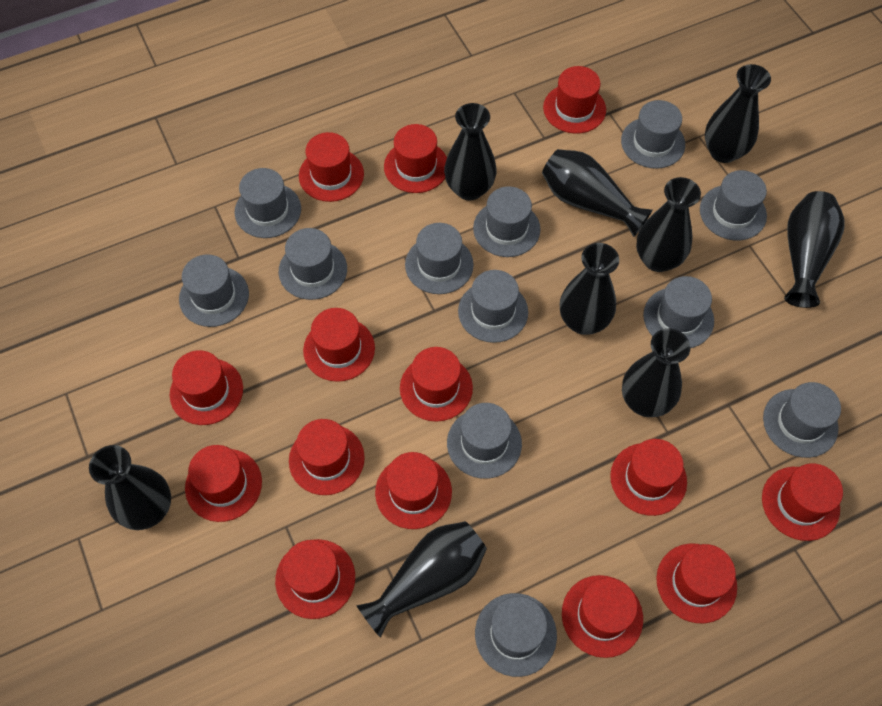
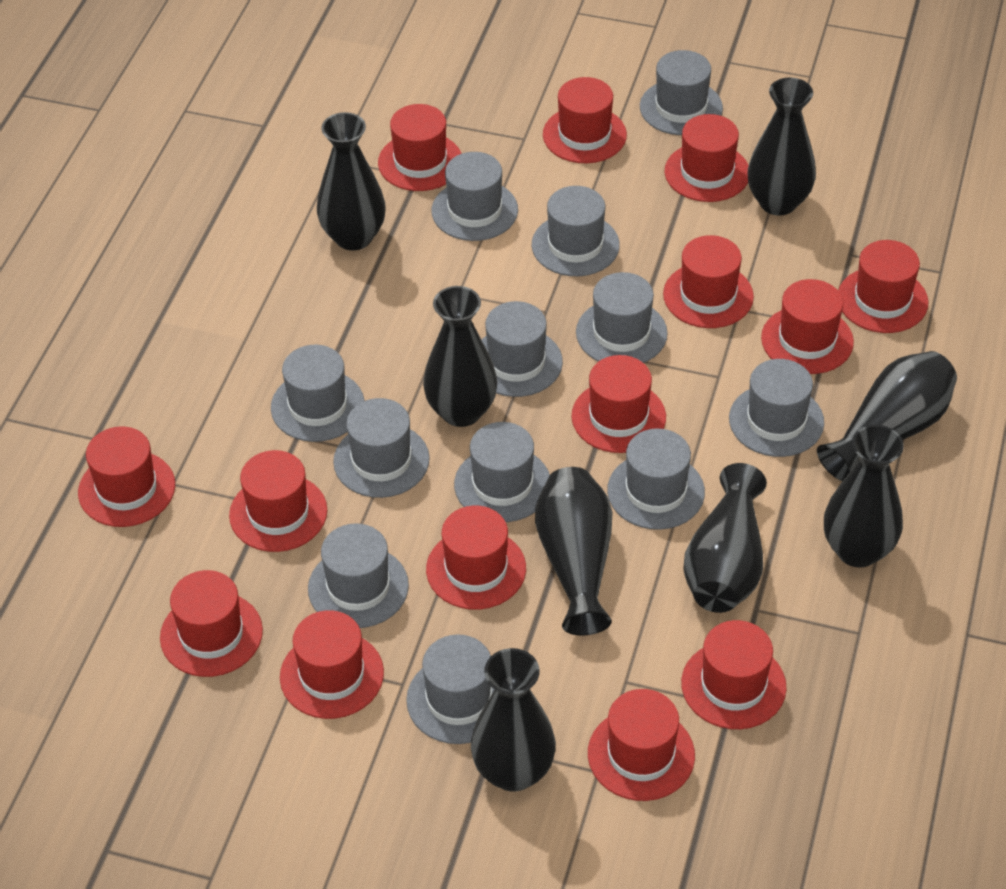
black vase: 9 -> 8

